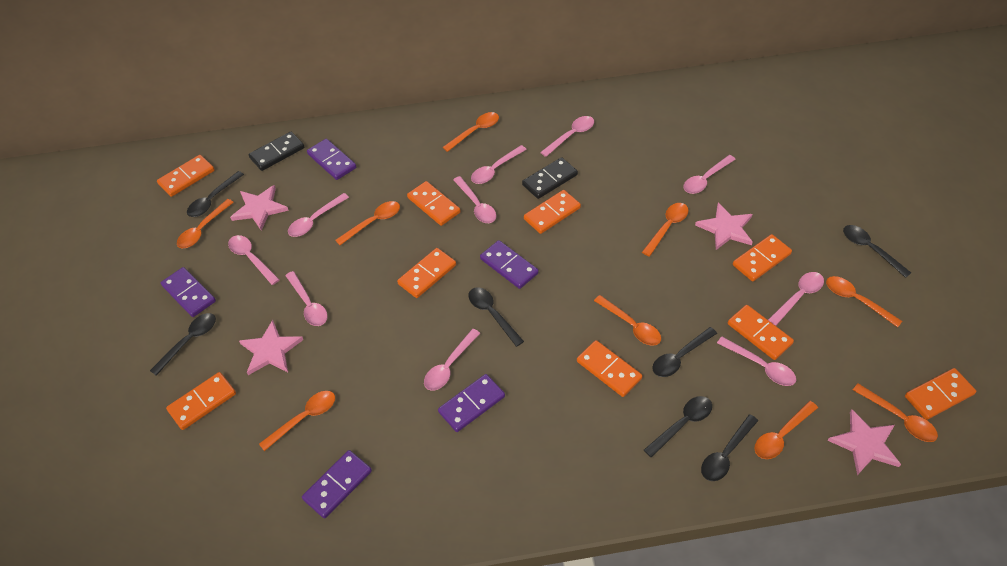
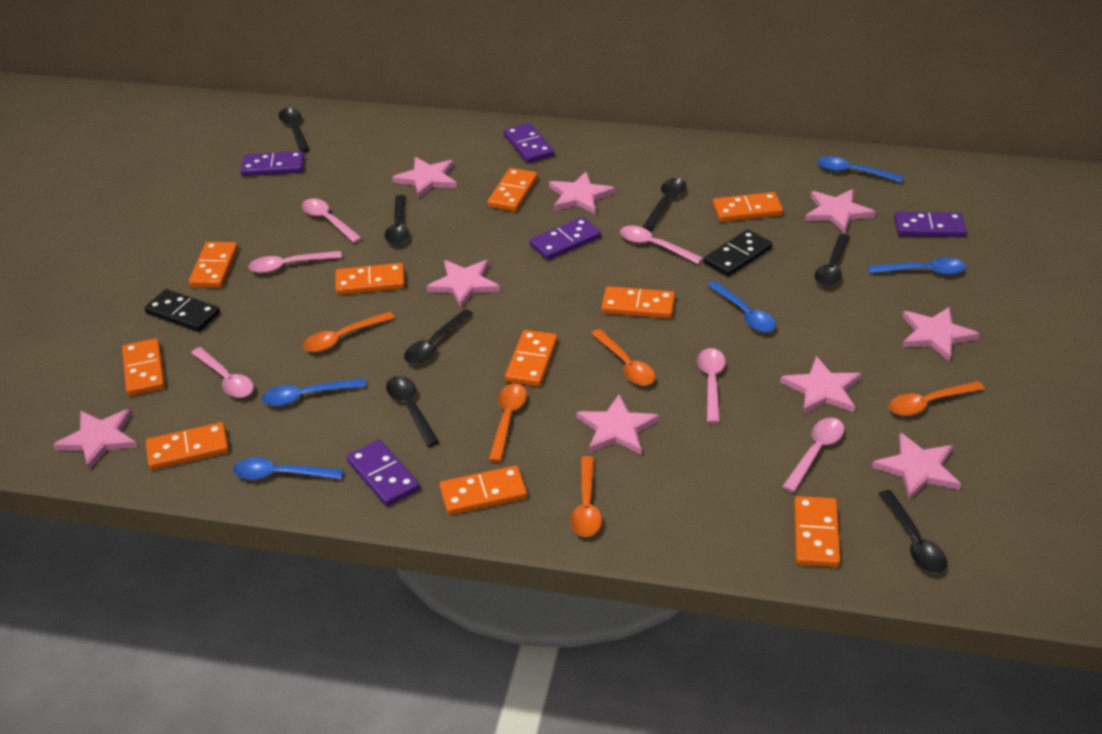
blue spoon: 0 -> 5
orange domino: 9 -> 10
orange spoon: 9 -> 5
pink spoon: 10 -> 6
pink star: 4 -> 9

